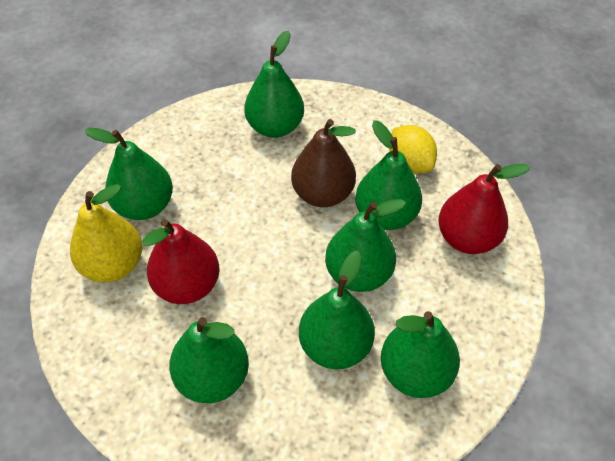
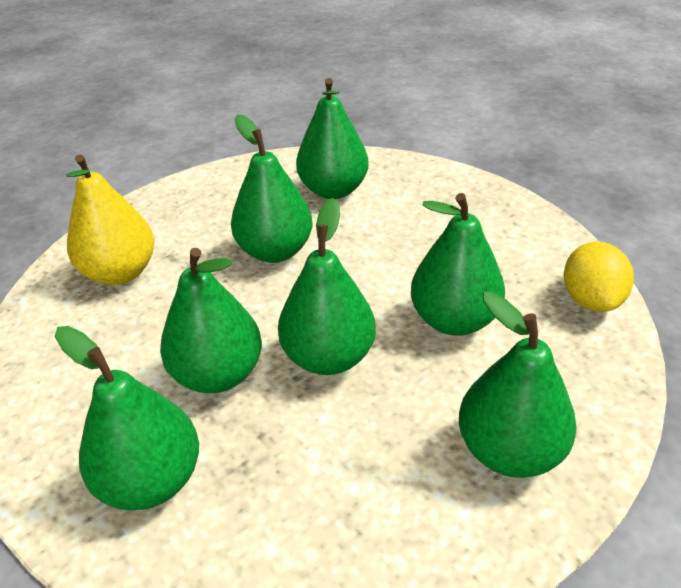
brown pear: 1 -> 0
red pear: 2 -> 0

